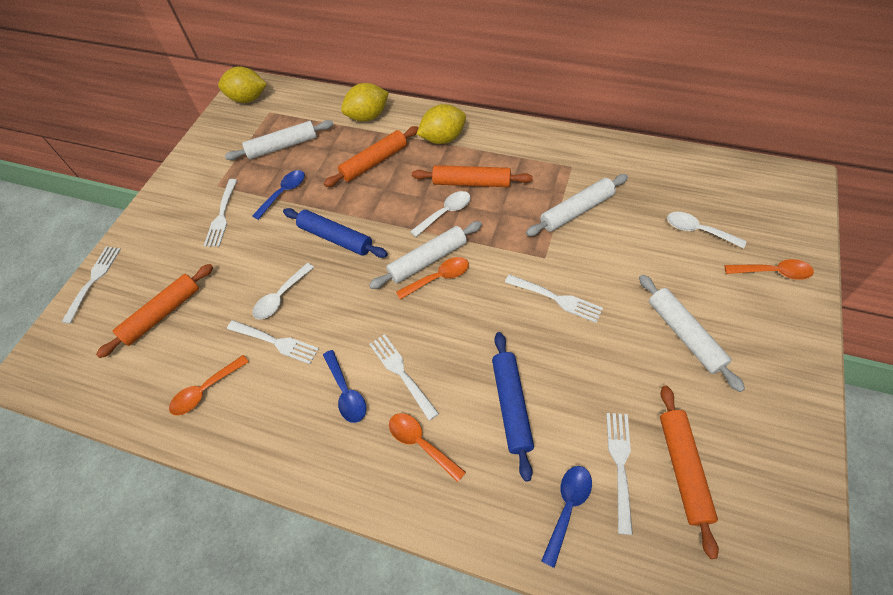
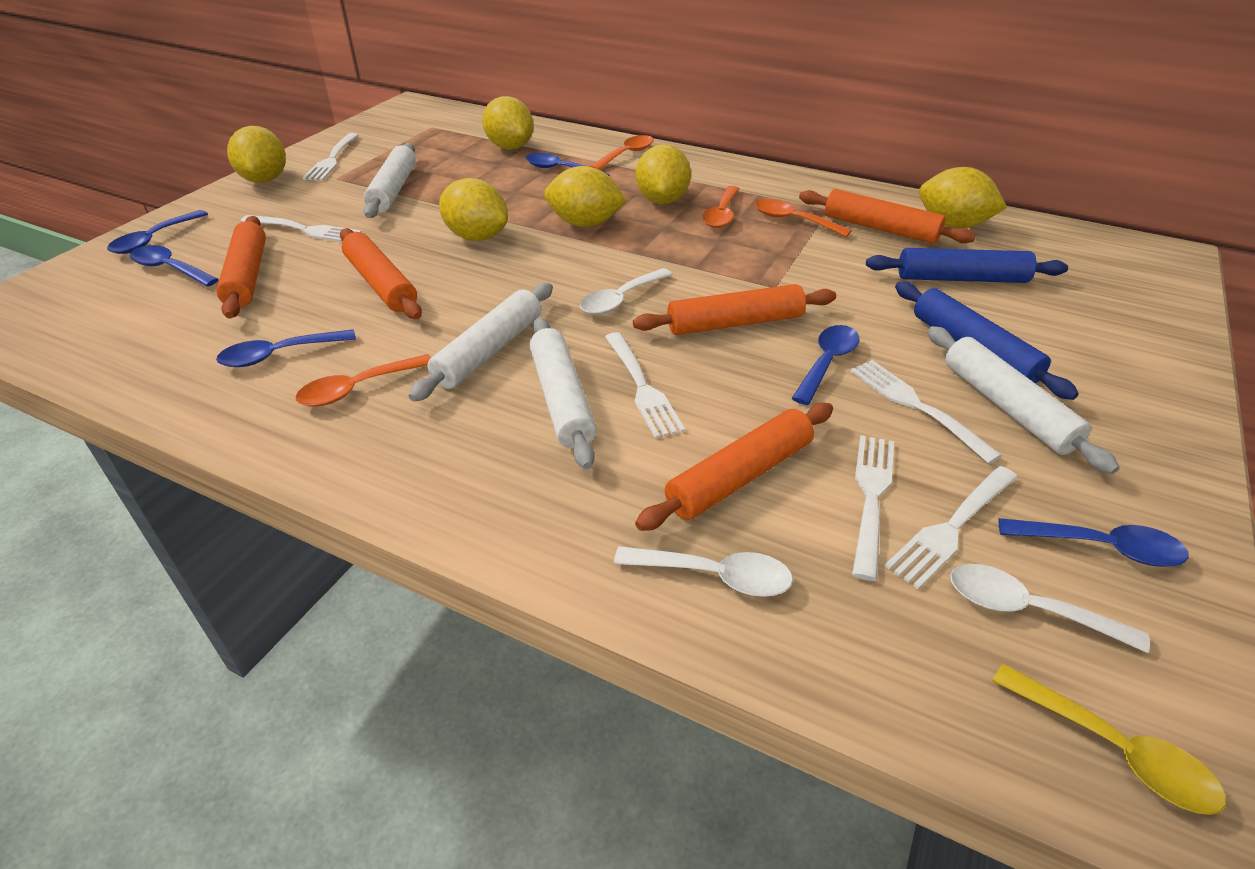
blue spoon: 3 -> 6
orange rolling pin: 4 -> 5
yellow lemon: 3 -> 6
yellow spoon: 0 -> 1

